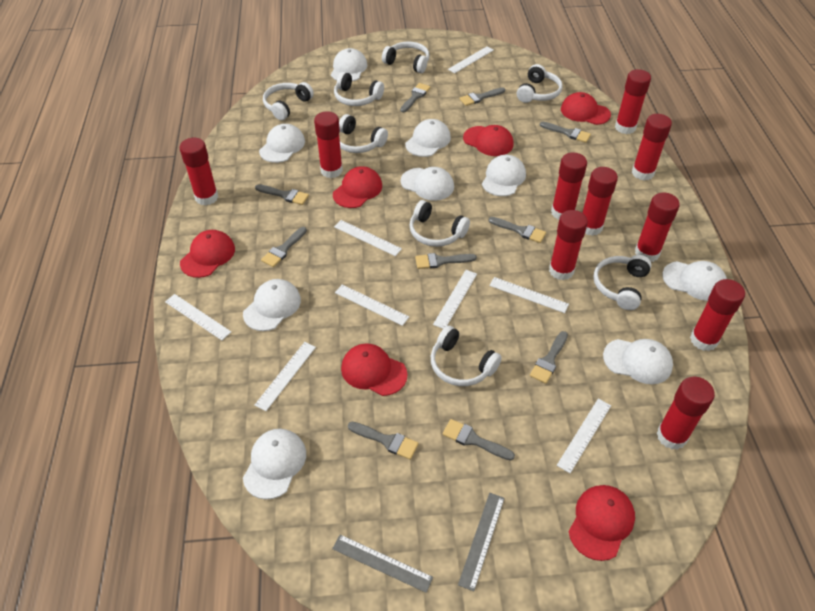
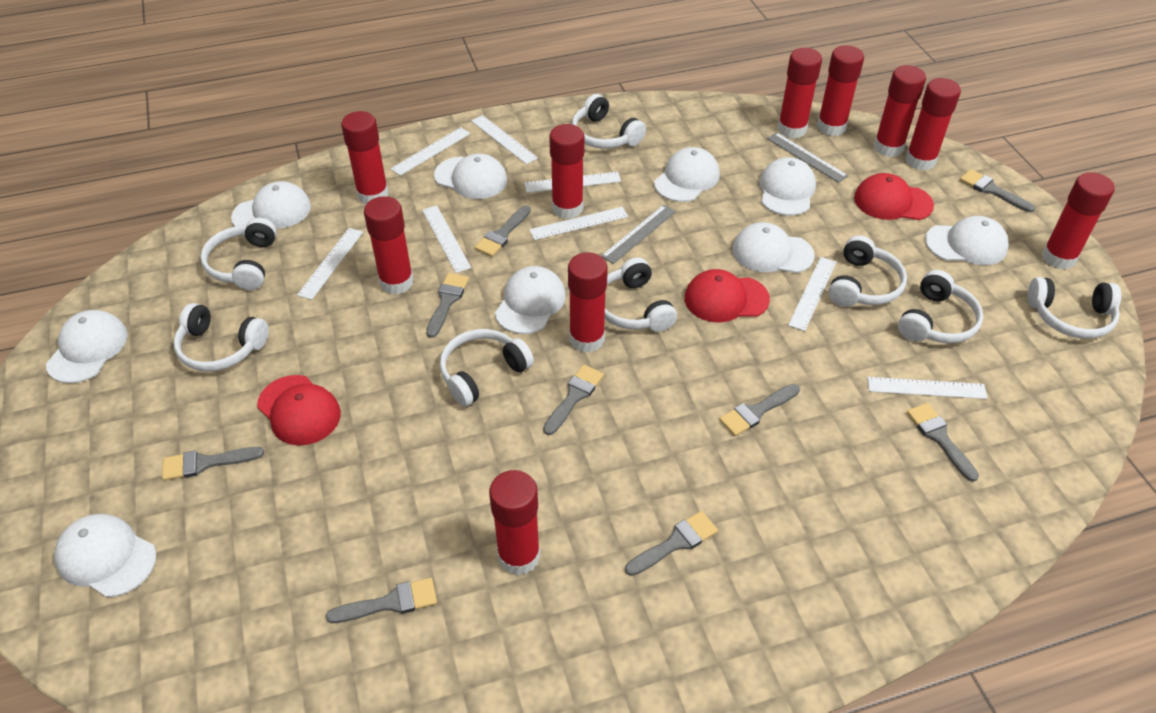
grey brush: 10 -> 9
red cap: 6 -> 3

